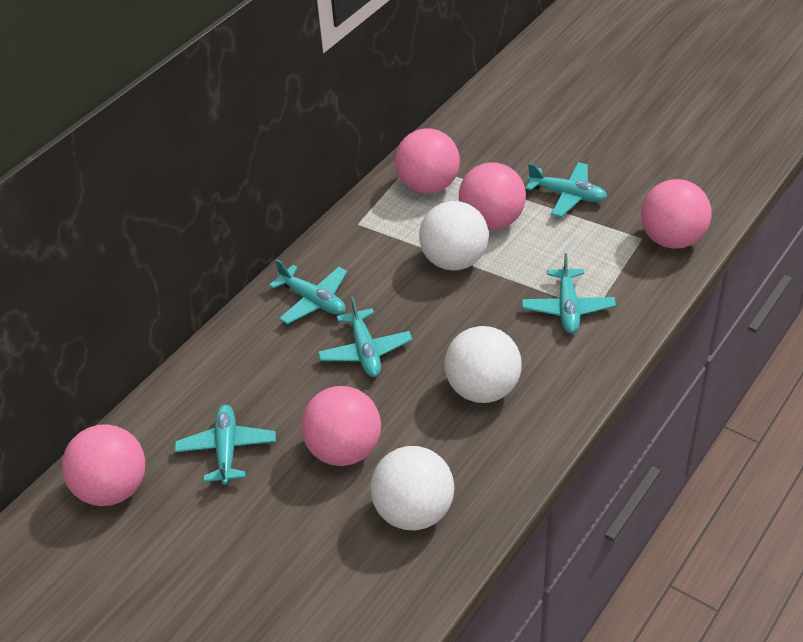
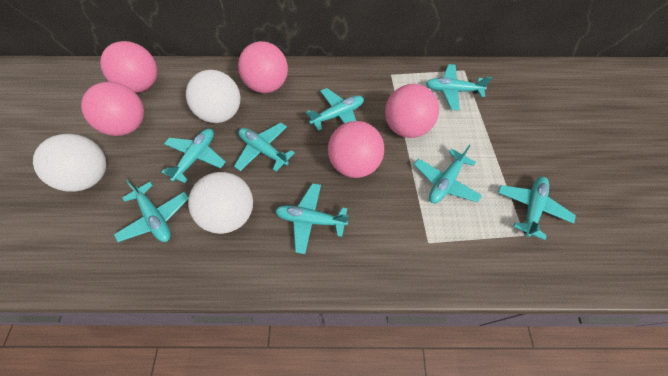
turquoise plane: 5 -> 8

